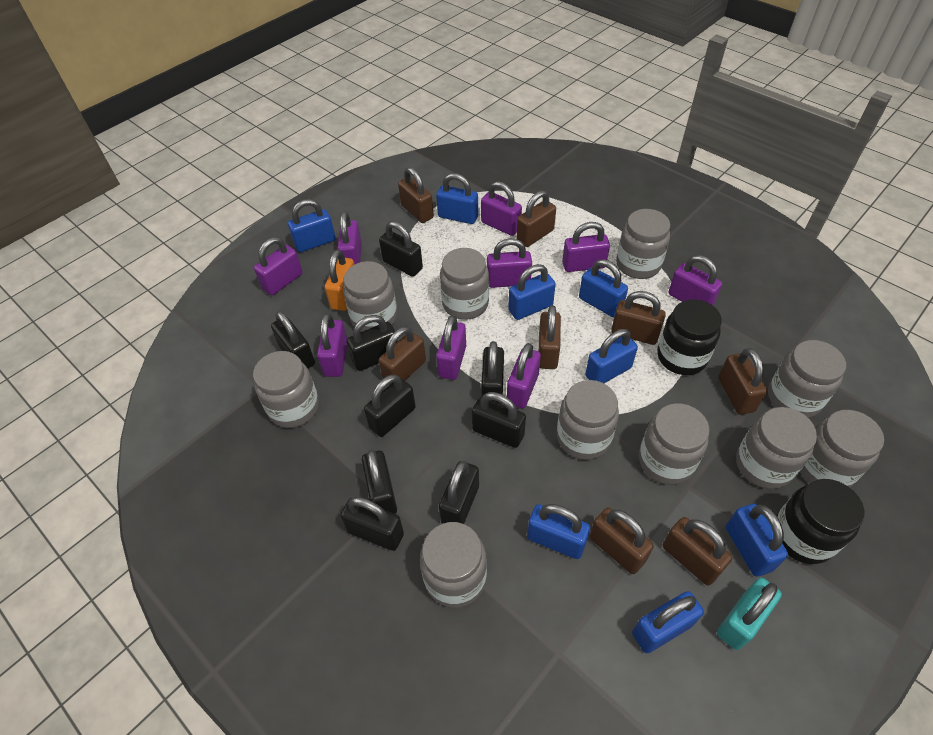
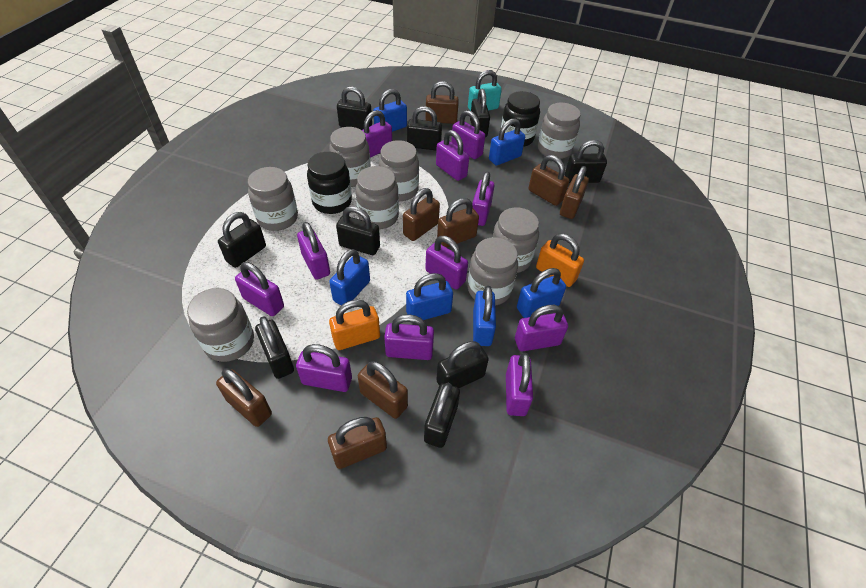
blue padlock: 8 -> 6
grey jar: 10 -> 8
orange padlock: 1 -> 2
purple padlock: 9 -> 11

